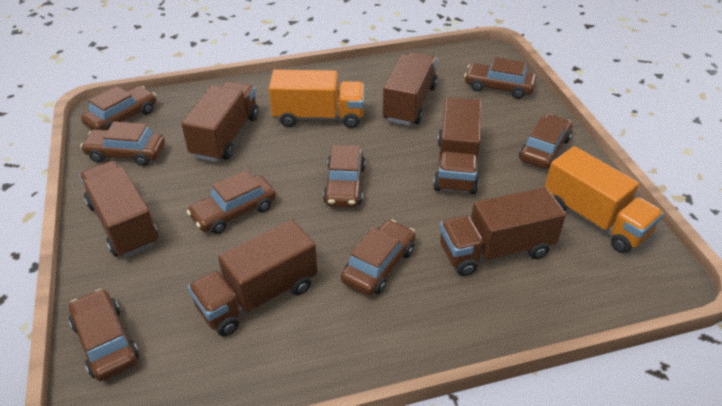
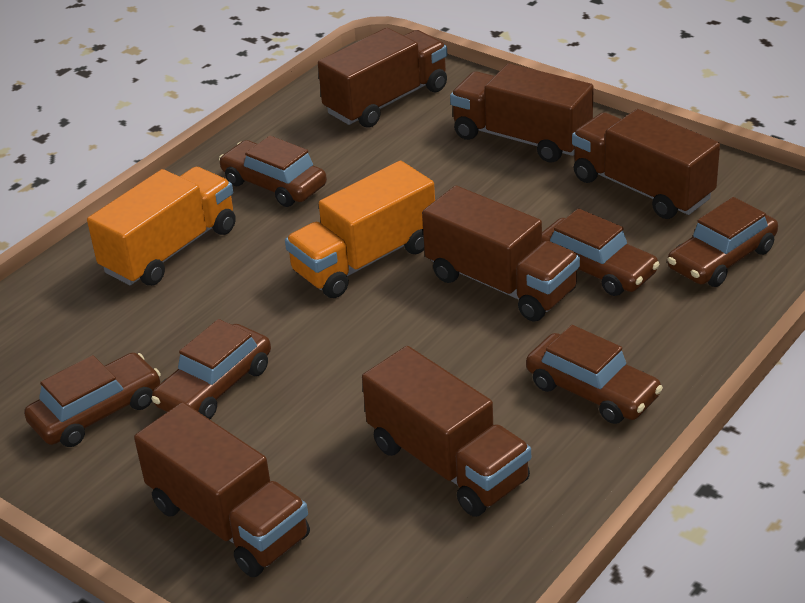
brown car: 8 -> 6

